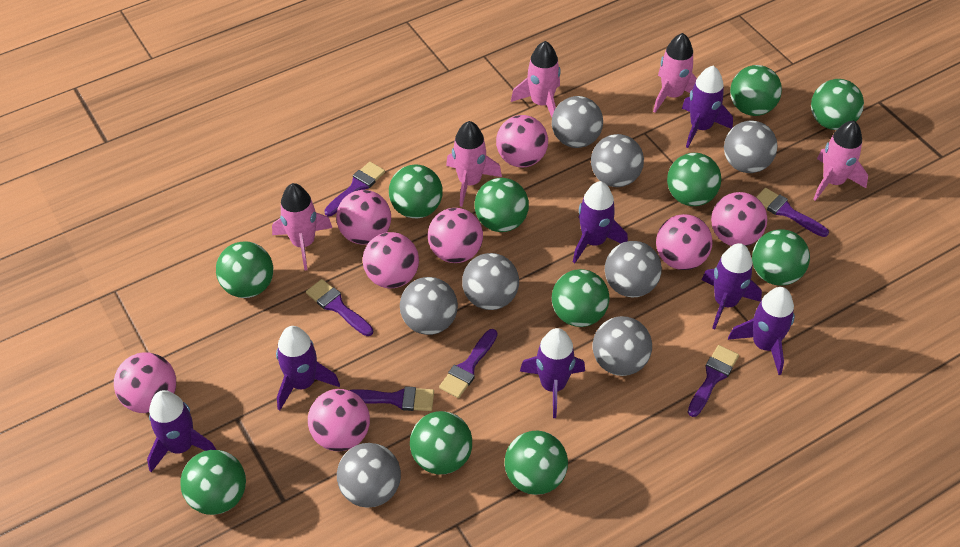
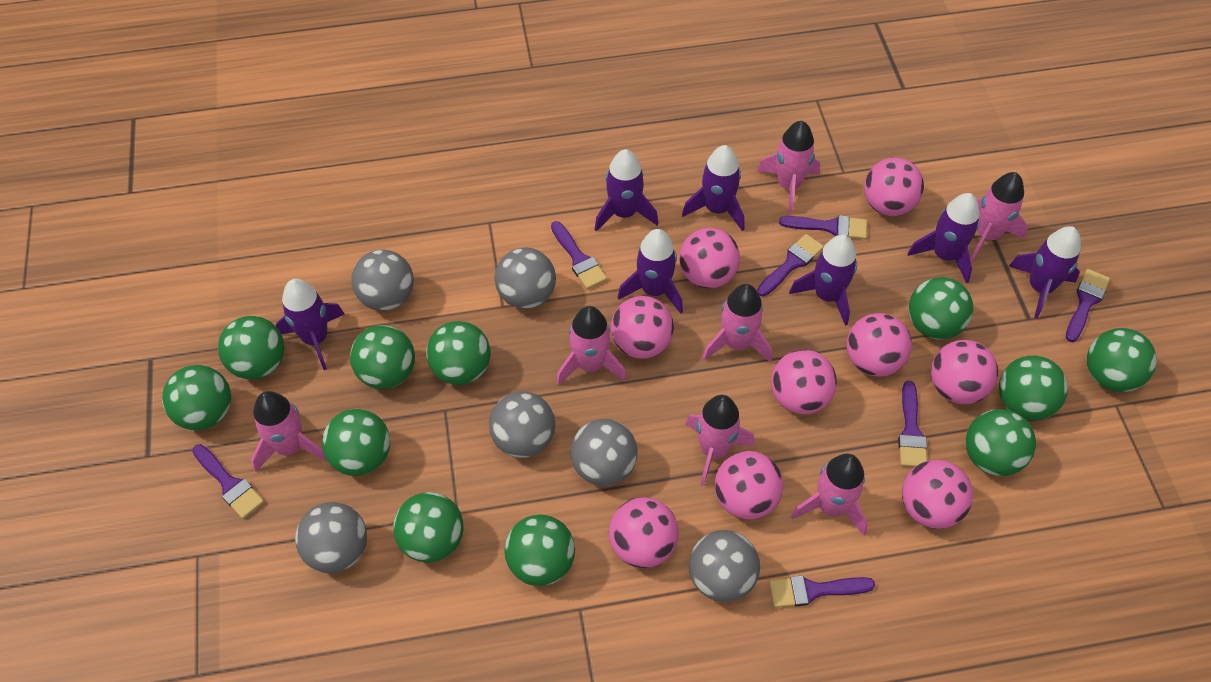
grey ball: 8 -> 6
pink ball: 8 -> 9
pink rocket: 5 -> 7
purple brush: 6 -> 7

